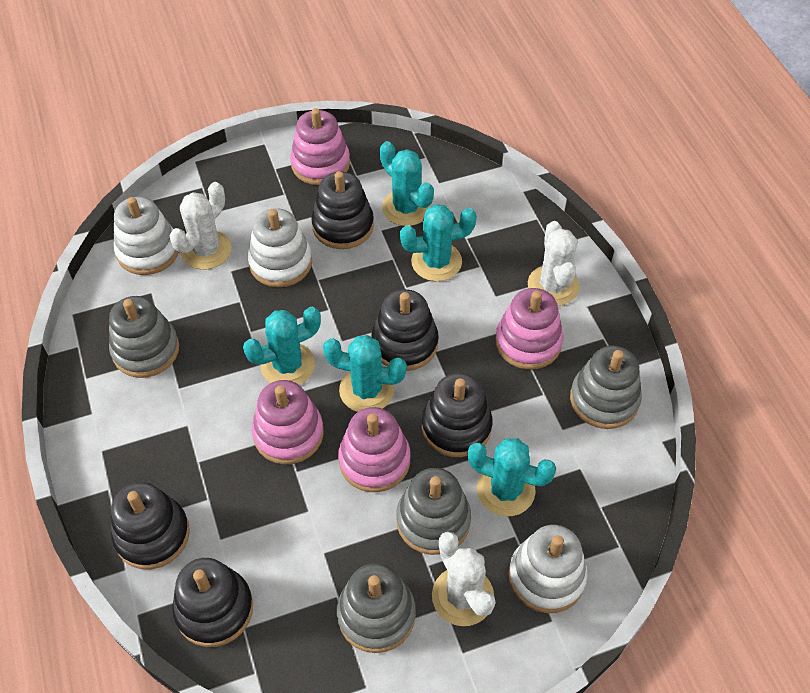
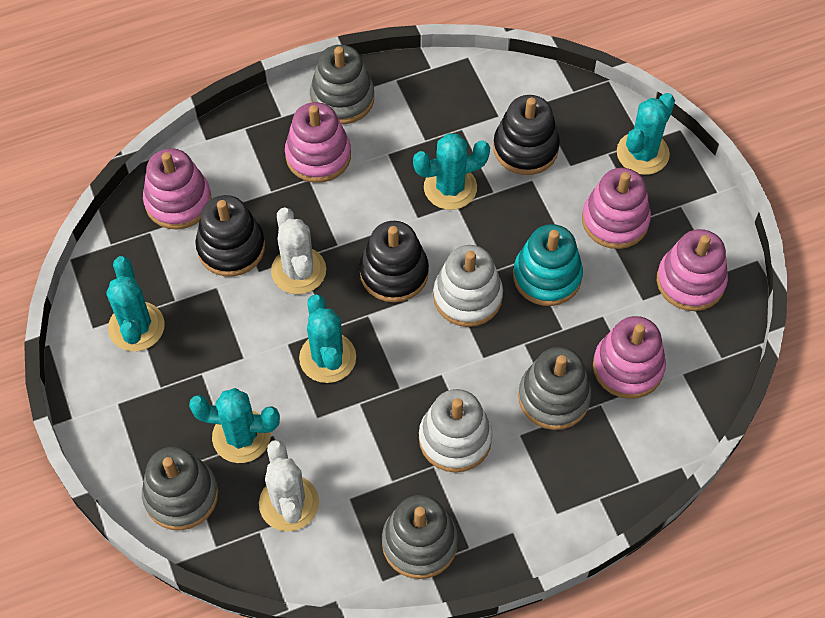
black stacking toy: 5 -> 3
pink stacking toy: 4 -> 5
turquoise stacking toy: 0 -> 1
white cactus: 3 -> 2
white stacking toy: 3 -> 2

